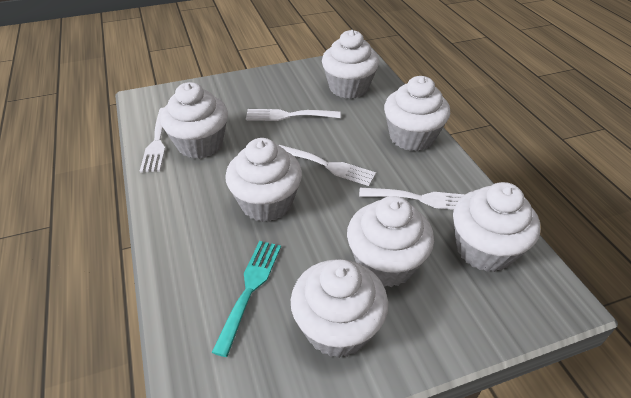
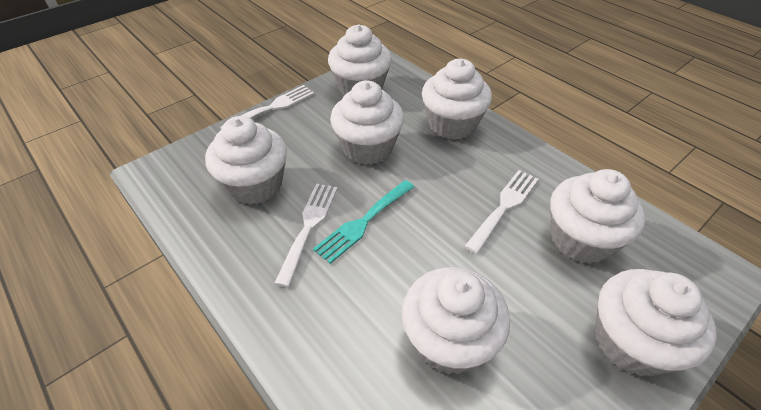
white fork: 4 -> 3

